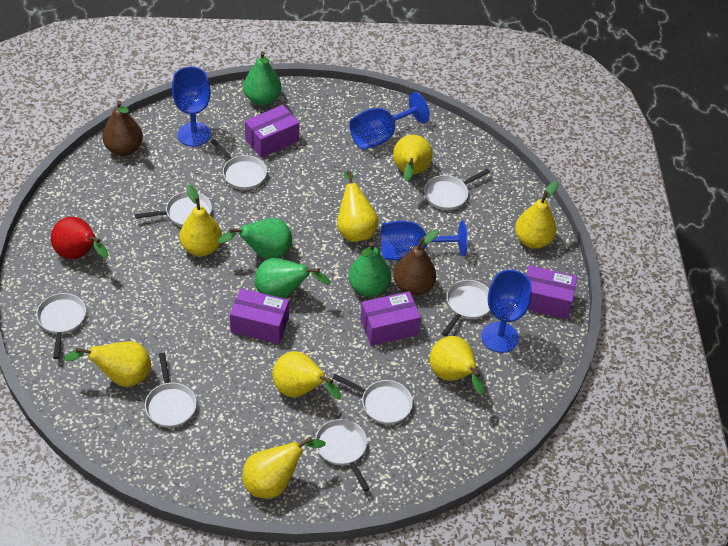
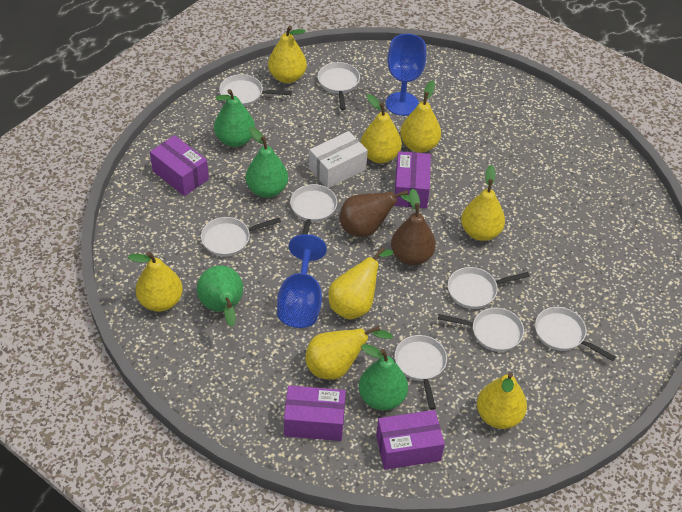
blue goblet: 4 -> 2
red pear: 1 -> 0
white box: 0 -> 1

